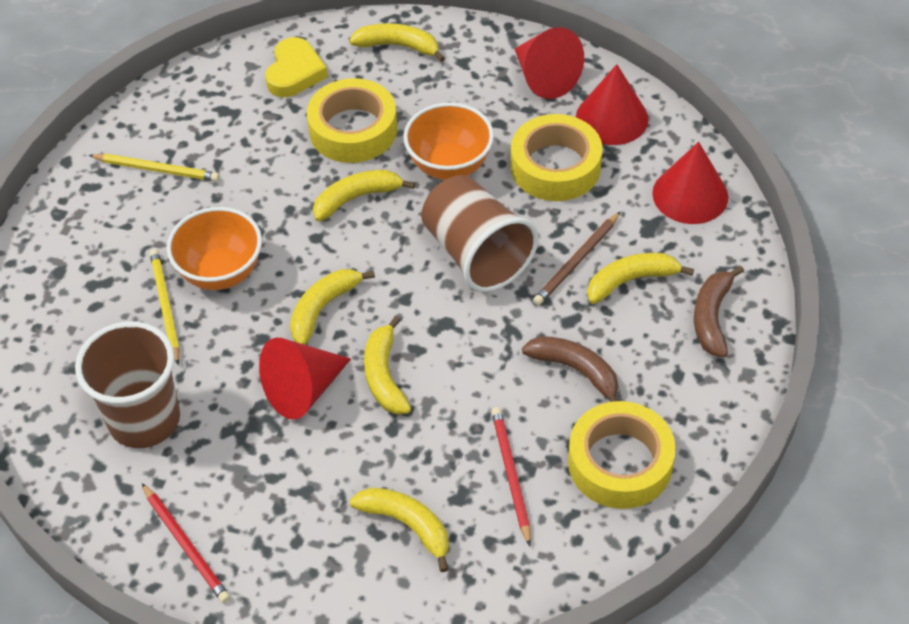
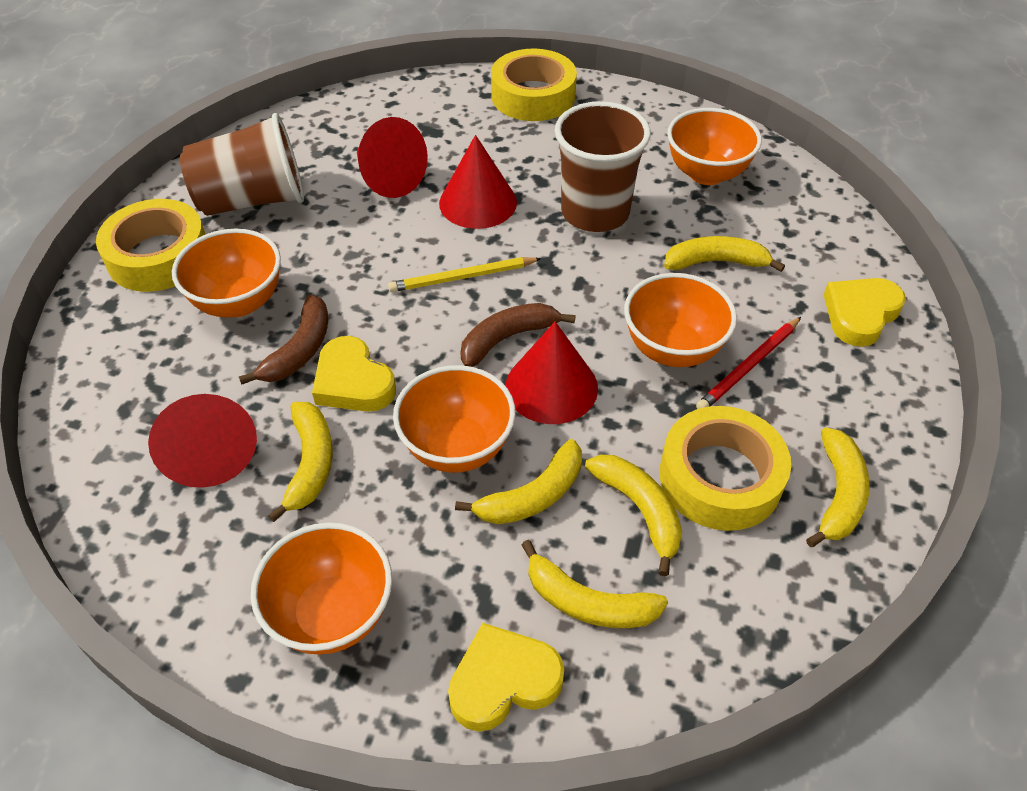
brown pencil: 1 -> 0
orange bowl: 2 -> 5
red pencil: 2 -> 1
yellow heart: 1 -> 3
yellow pencil: 2 -> 1

